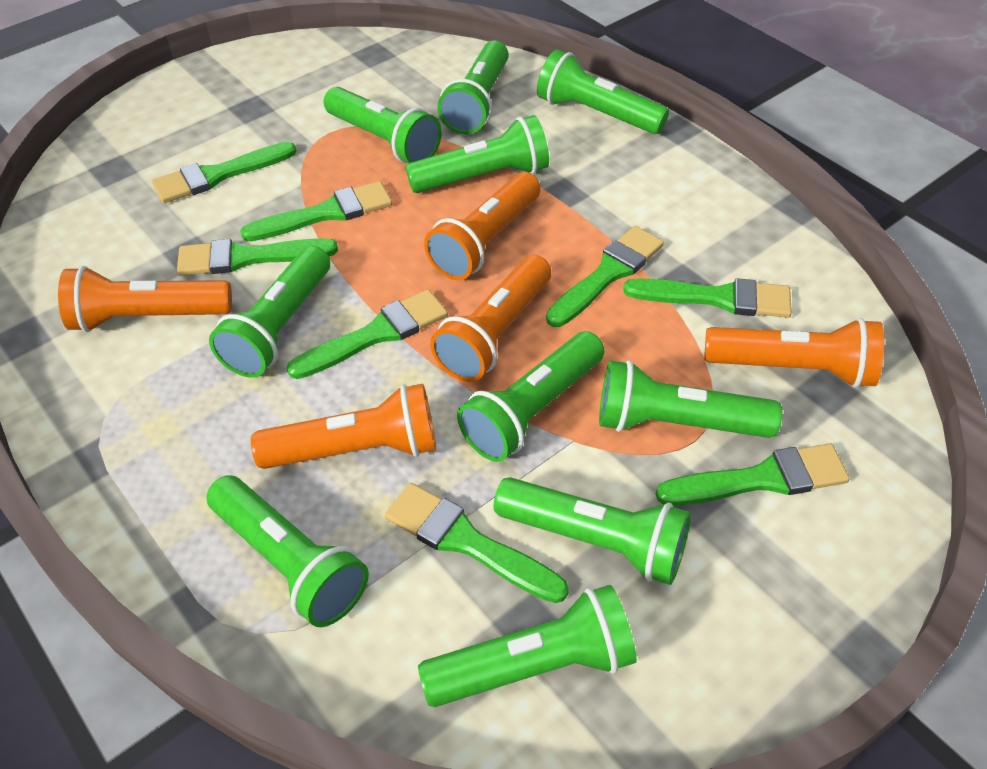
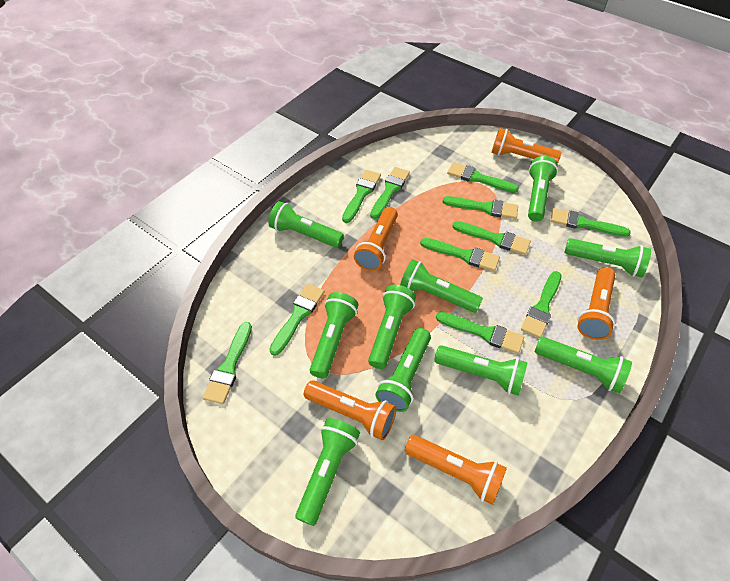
green brush: 8 -> 11

